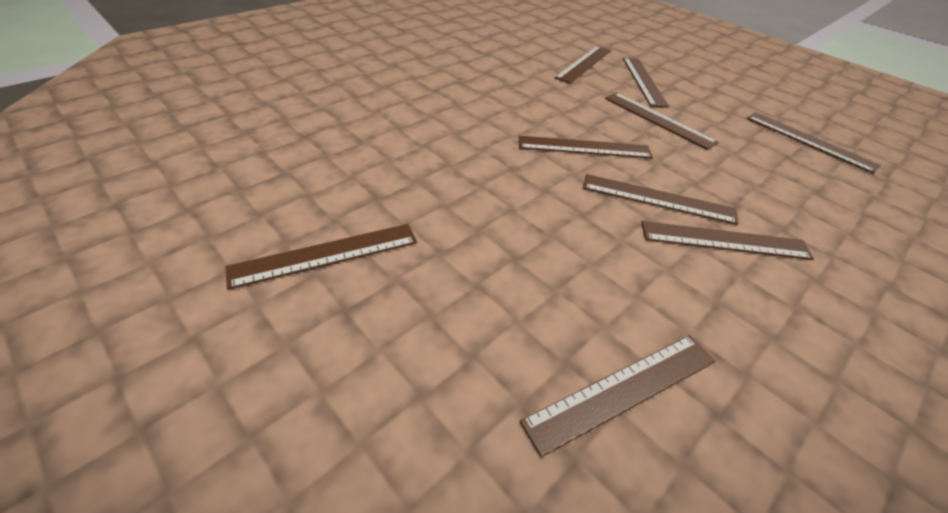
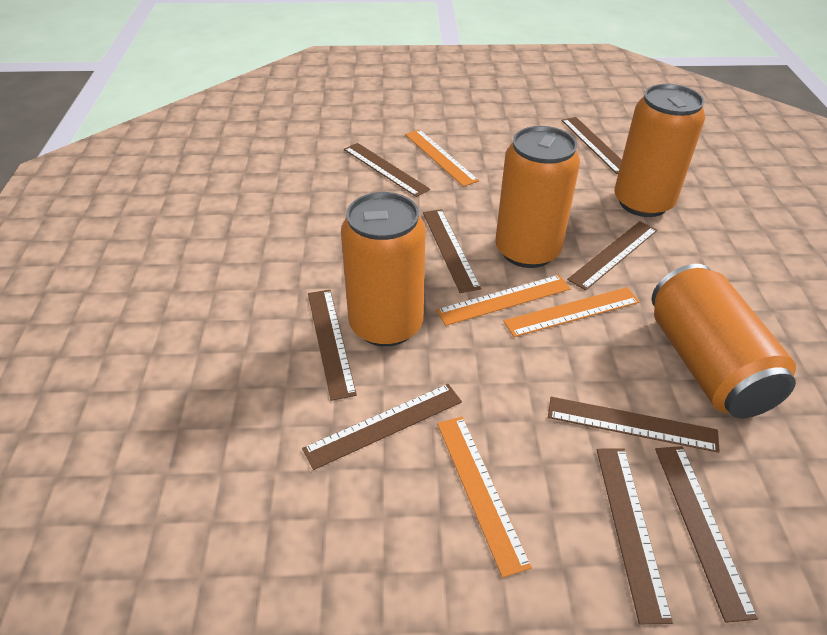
orange can: 0 -> 4
orange ruler: 0 -> 4

